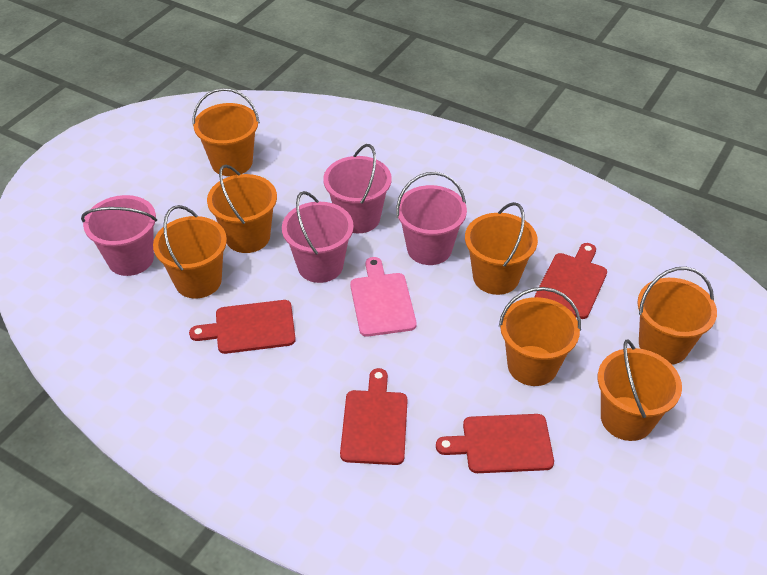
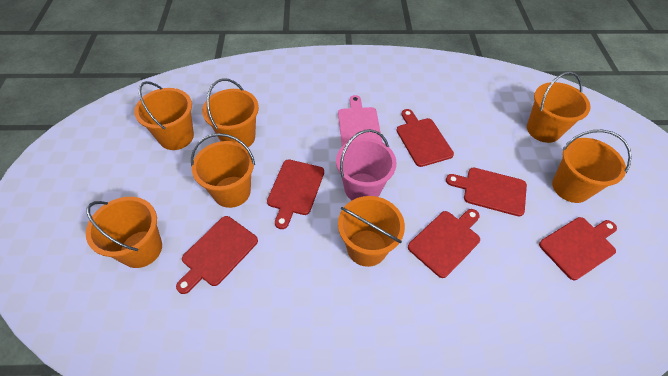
pink bucket: 4 -> 1
red cutting board: 4 -> 6

